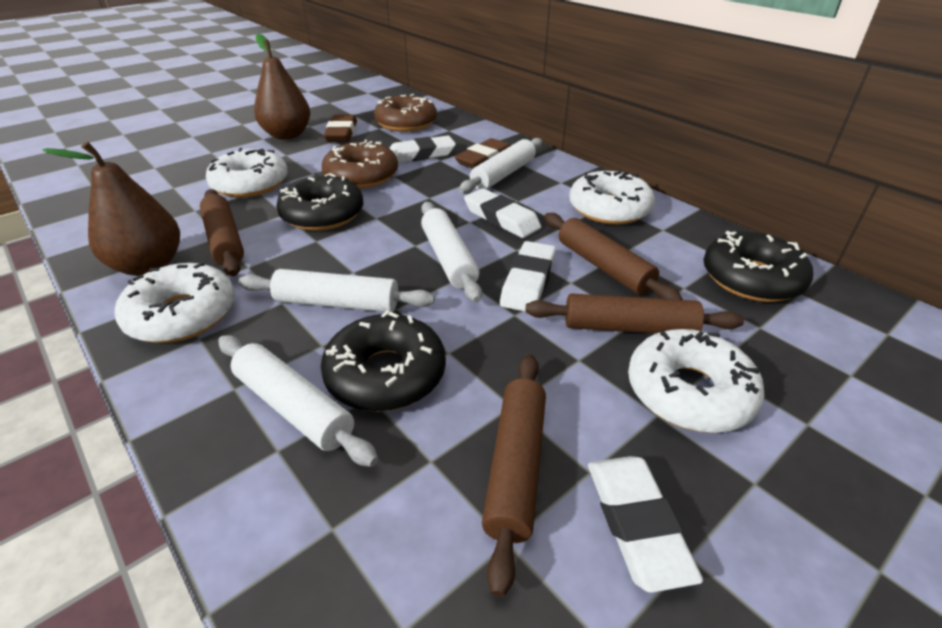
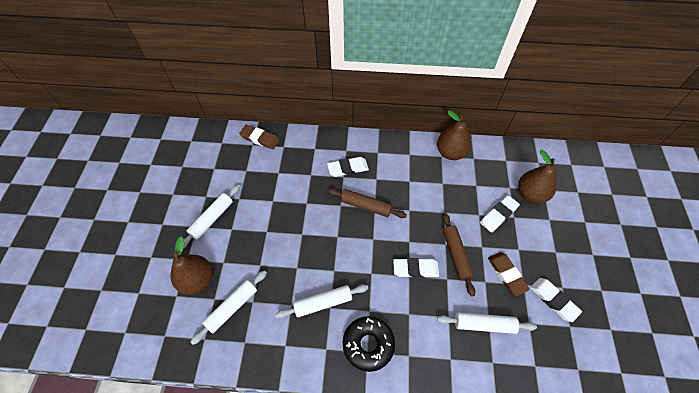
black donut: 3 -> 1
brown donut: 2 -> 0
brown pear: 2 -> 3
brown rolling pin: 4 -> 2
white donut: 4 -> 0

